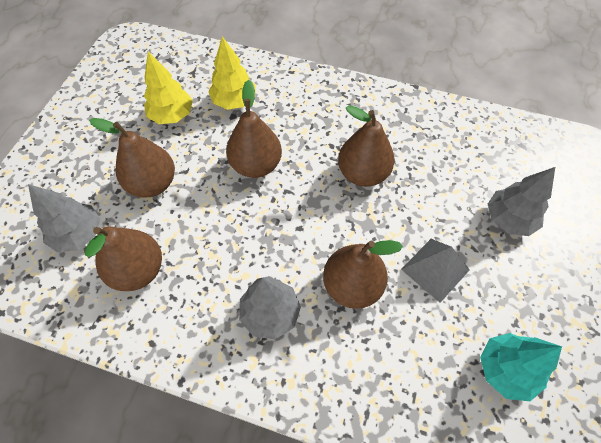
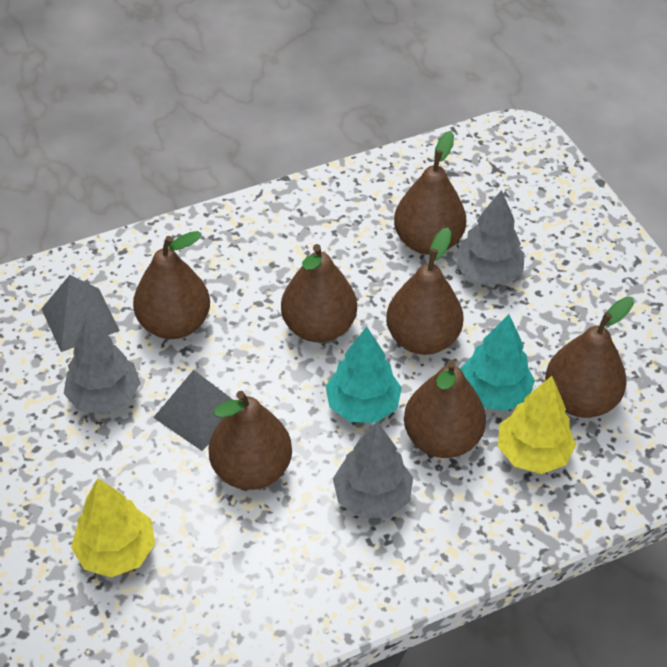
brown pear: 5 -> 7
grey pyramid: 1 -> 2
turquoise tree: 1 -> 2

